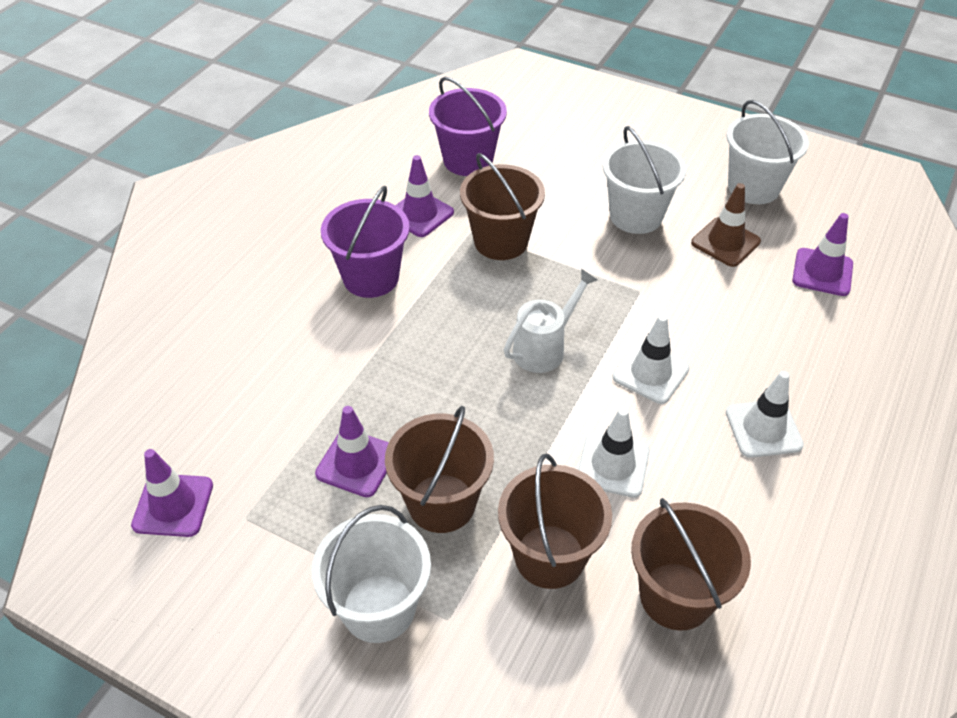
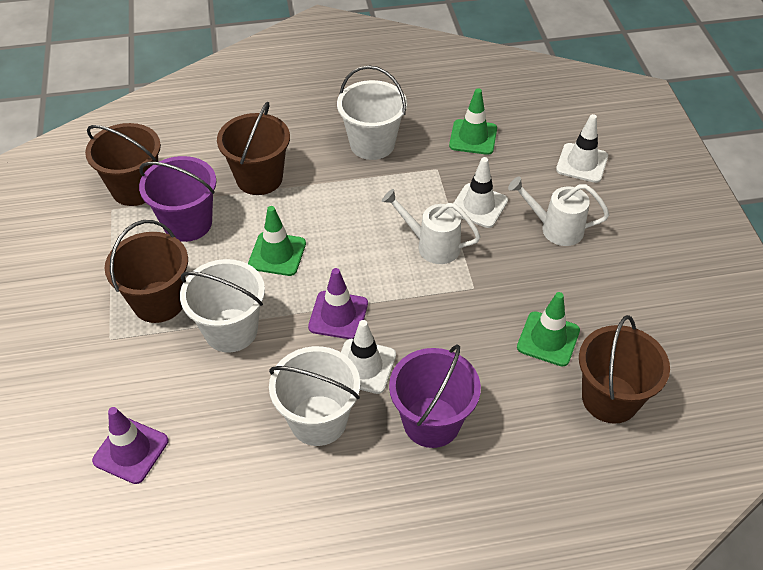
brown traffic cone: 1 -> 0
green traffic cone: 0 -> 3
purple traffic cone: 4 -> 2
white watering can: 1 -> 2

